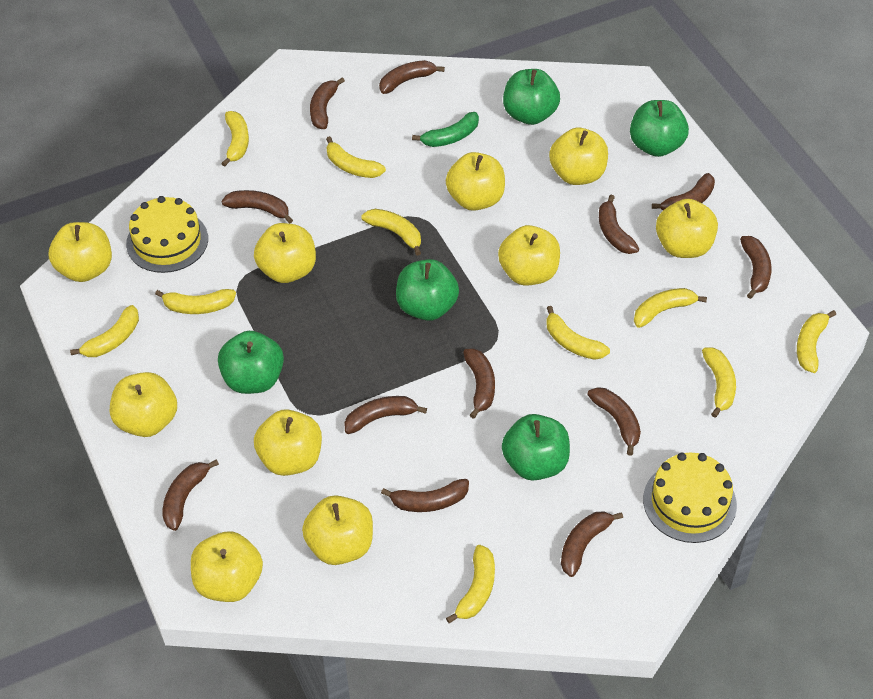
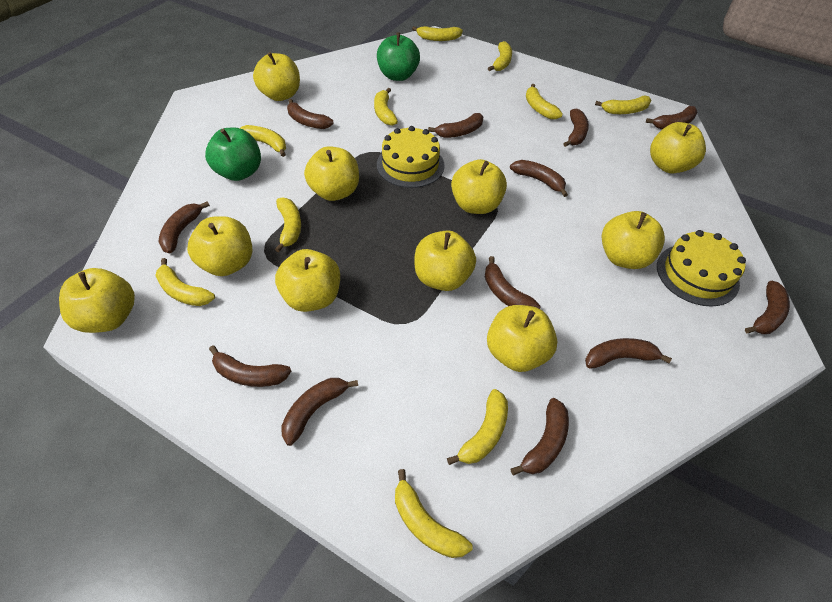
green apple: 5 -> 2
green banana: 1 -> 0

